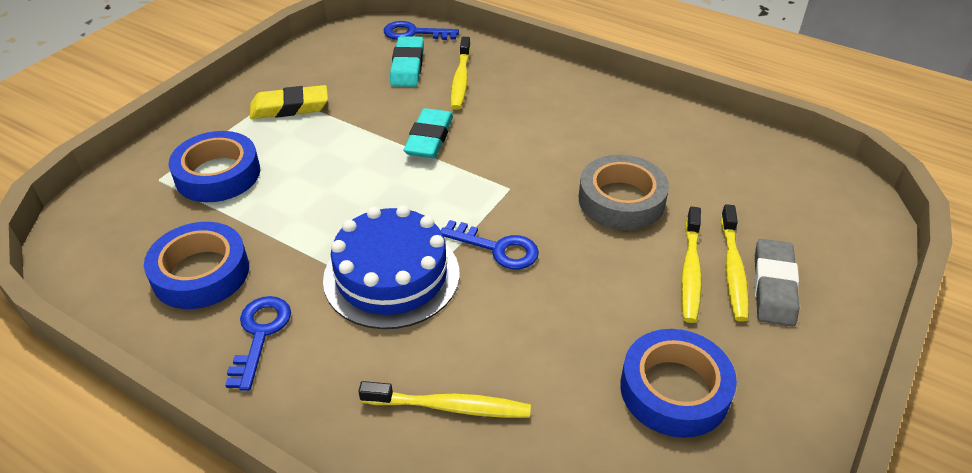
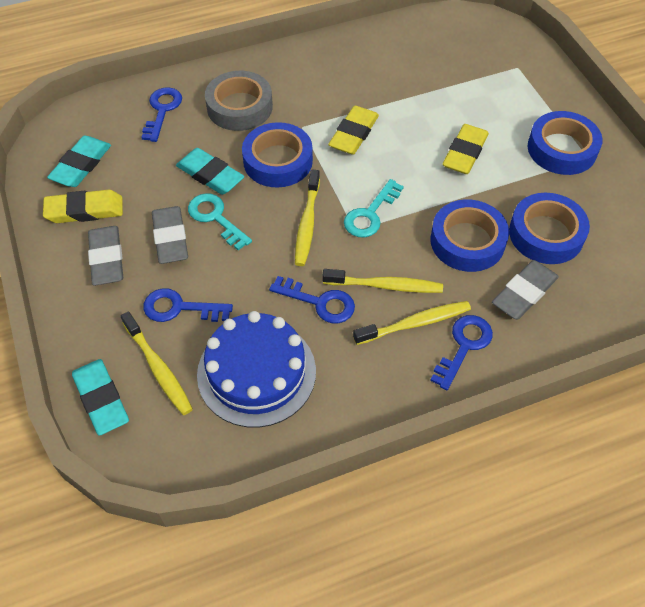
blue key: 3 -> 4
blue tape: 3 -> 4
grey eraser: 1 -> 3
turquoise eraser: 2 -> 3
turquoise key: 0 -> 2
yellow eraser: 1 -> 3

